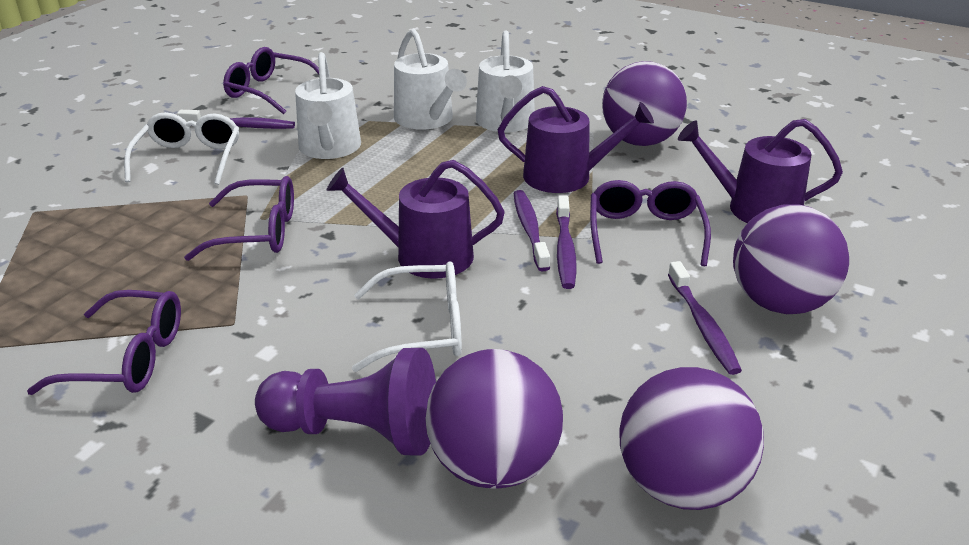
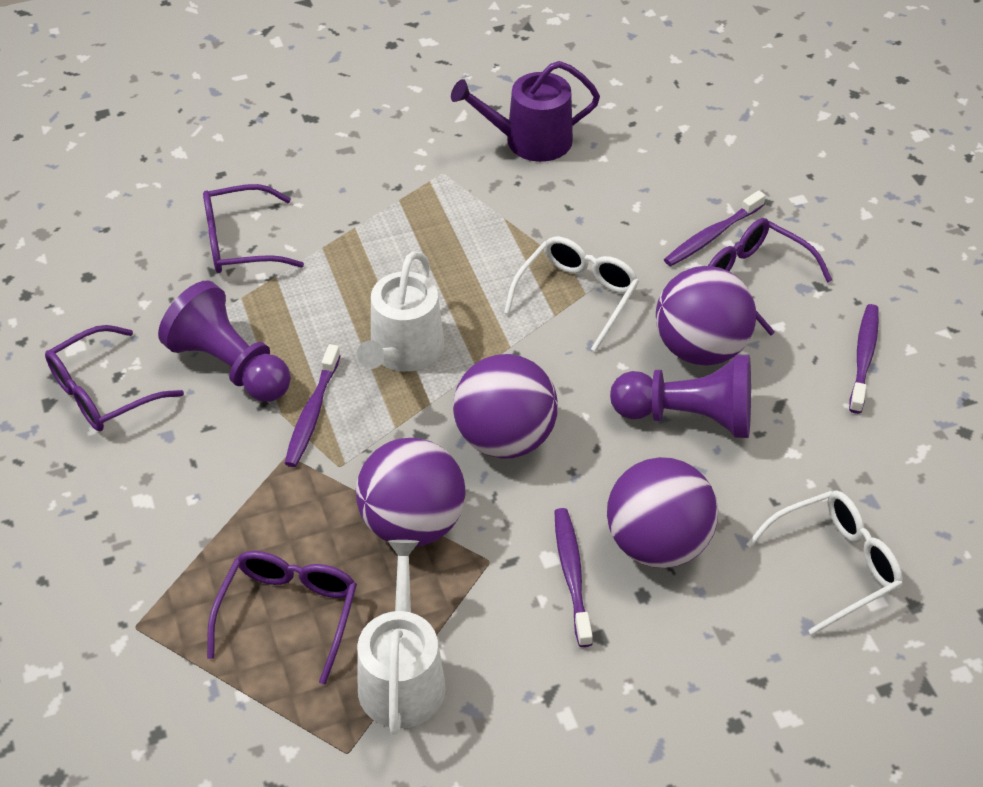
purple pawn: 1 -> 2
purple watering can: 3 -> 1
white watering can: 3 -> 2

